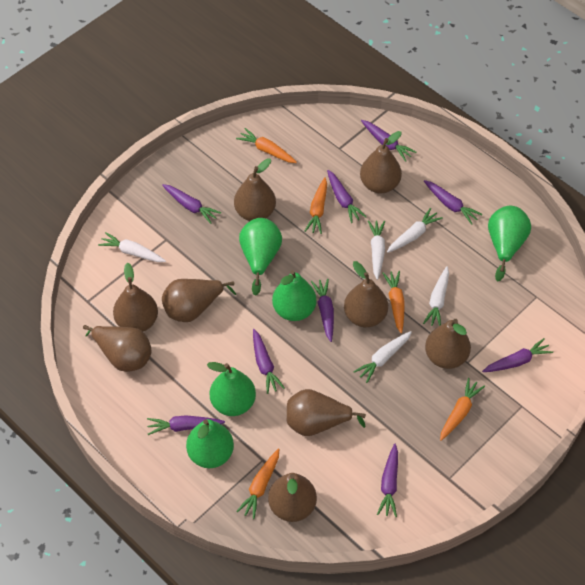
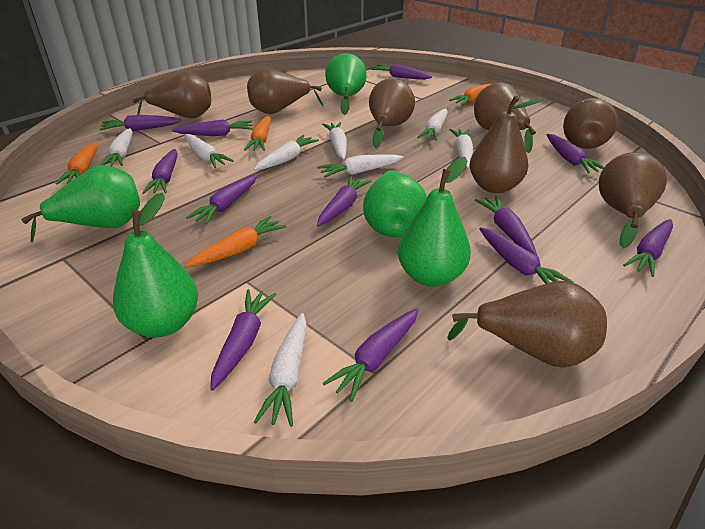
brown pear: 9 -> 8
orange carrot: 5 -> 4
purple carrot: 9 -> 12
white carrot: 5 -> 8

